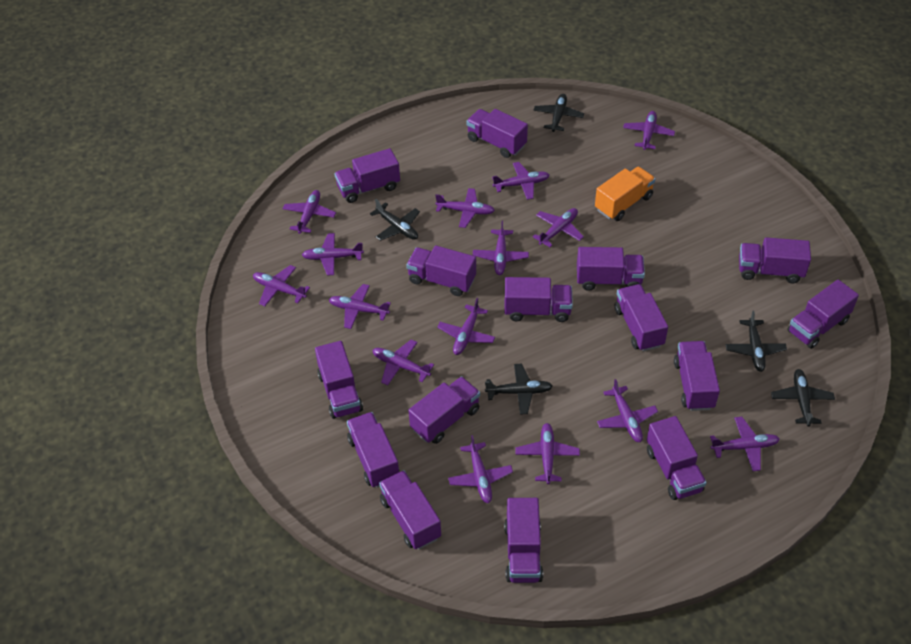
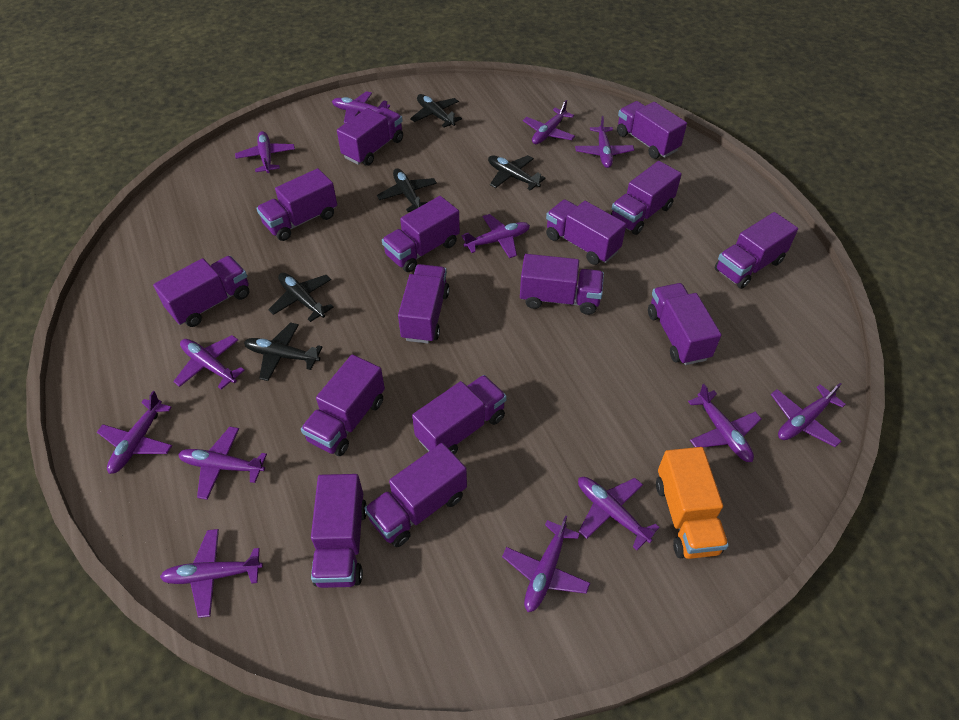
purple plane: 15 -> 13

